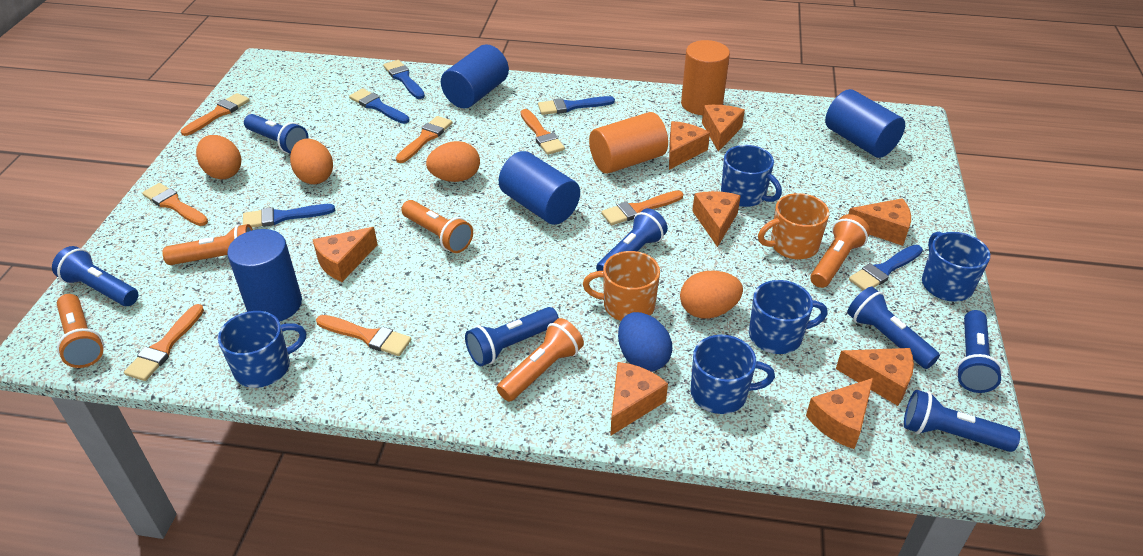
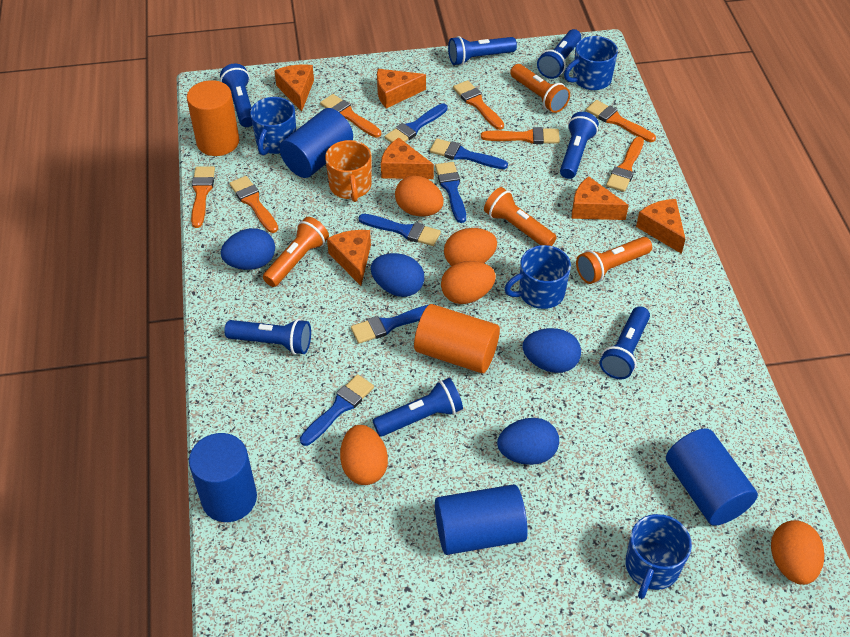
blue brush: 5 -> 6
blue egg: 1 -> 4
blue mug: 5 -> 4
orange cheese: 8 -> 6
orange egg: 4 -> 5
orange flashlight: 5 -> 4
orange mug: 2 -> 1

